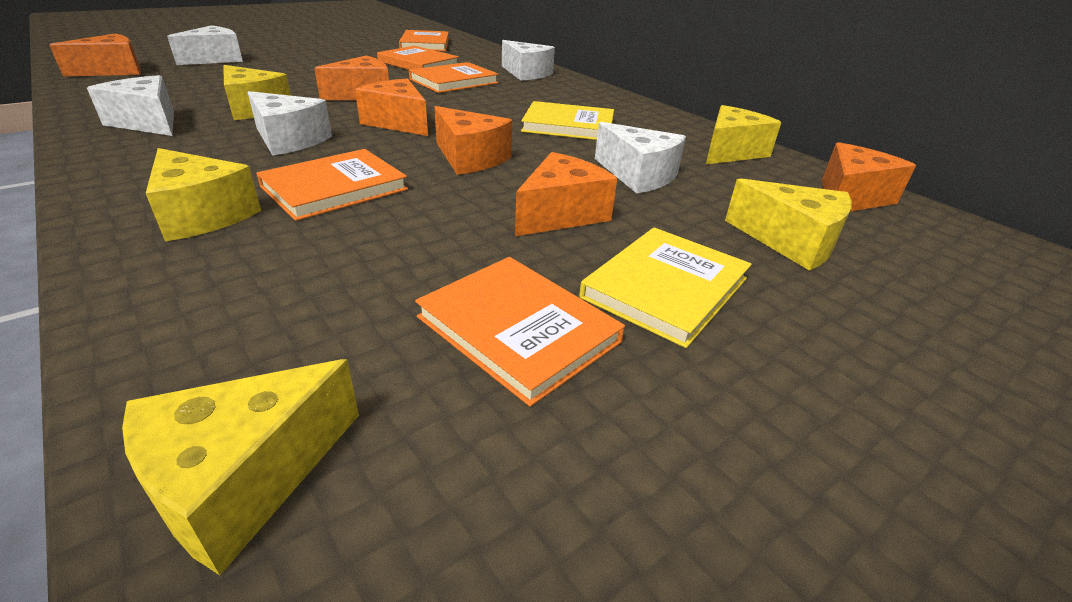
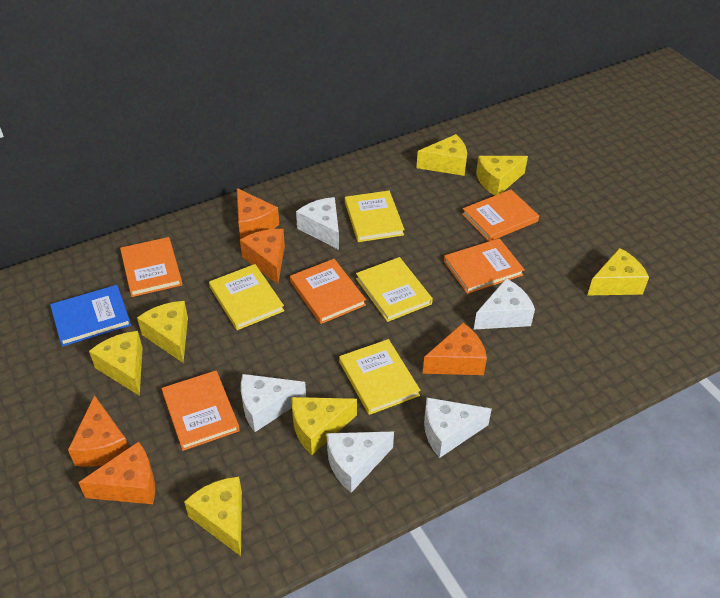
blue book: 0 -> 1
orange cheese: 6 -> 5
yellow book: 2 -> 4
yellow cheese: 5 -> 7

